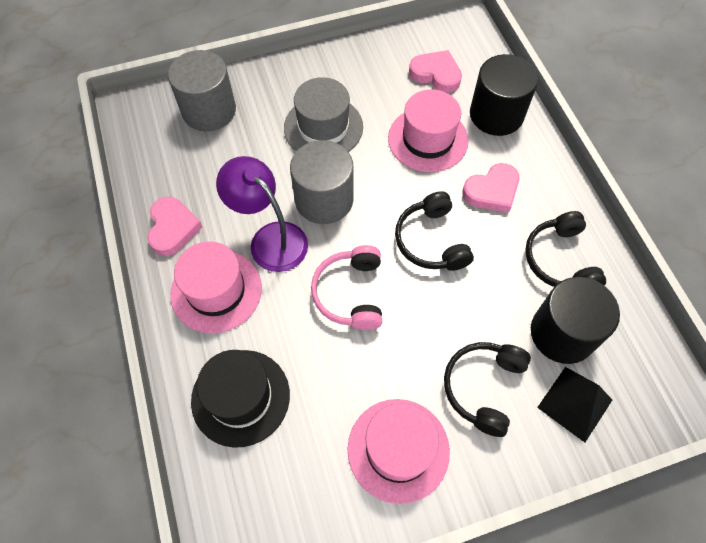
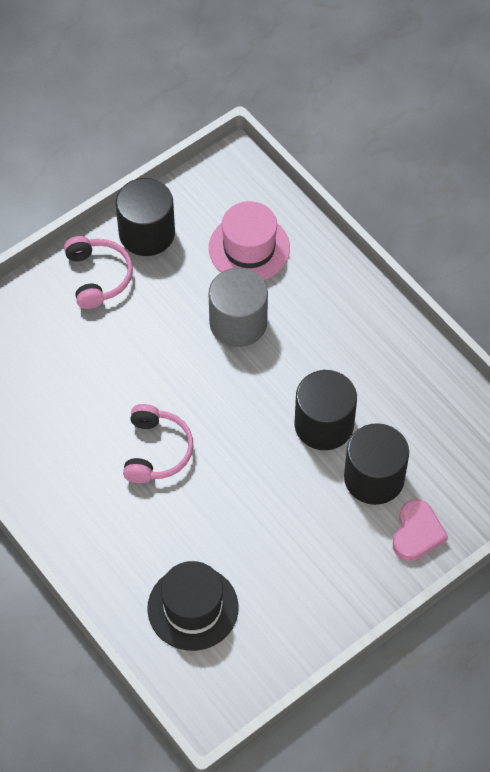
black cylinder: 2 -> 3
black headphones: 3 -> 0
black pyramid: 1 -> 0
grey cylinder: 2 -> 1
grey hat: 1 -> 0
pink hat: 3 -> 1
pink headphones: 1 -> 2
pink heart: 3 -> 1
purple lamp: 1 -> 0

